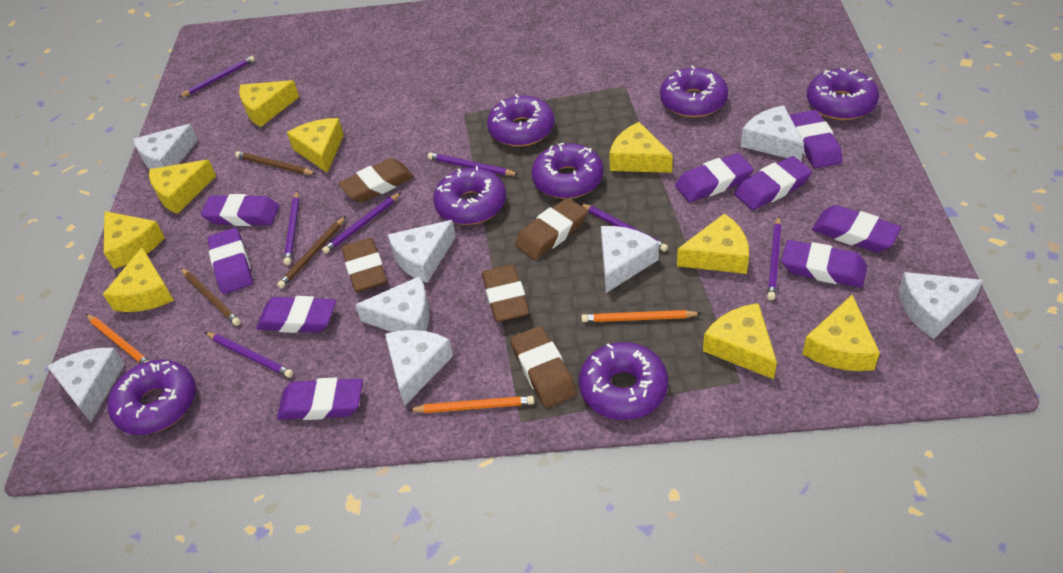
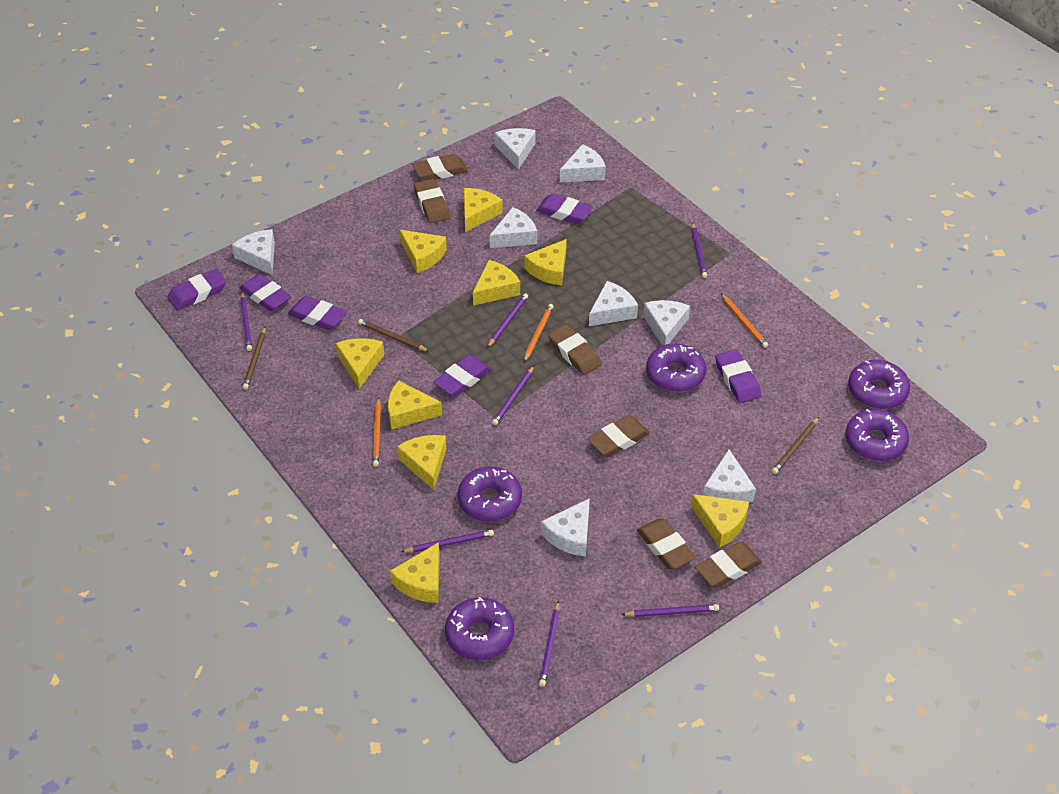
brown eraser: 5 -> 6
purple donut: 7 -> 5
purple eraser: 9 -> 6

